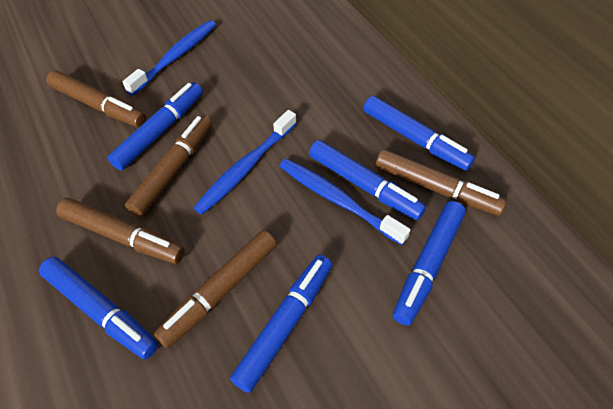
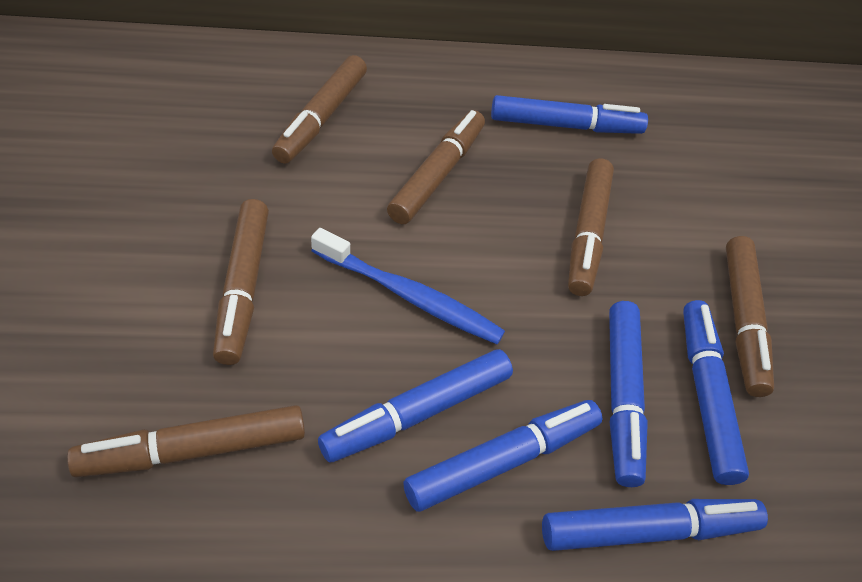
blue toothbrush: 3 -> 1
brown marker: 5 -> 6

